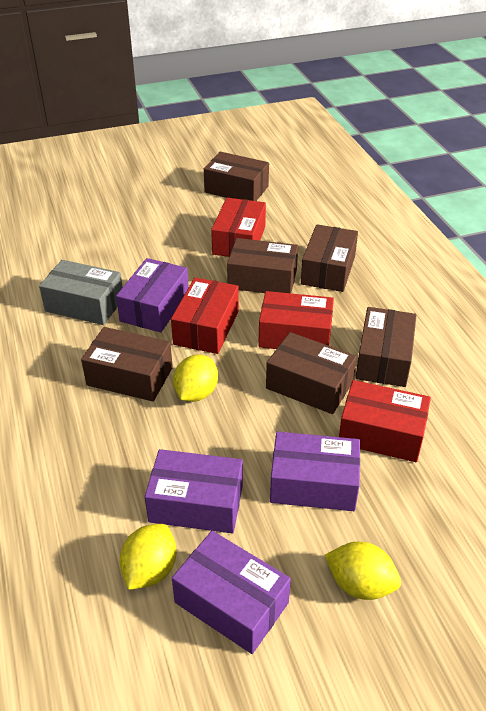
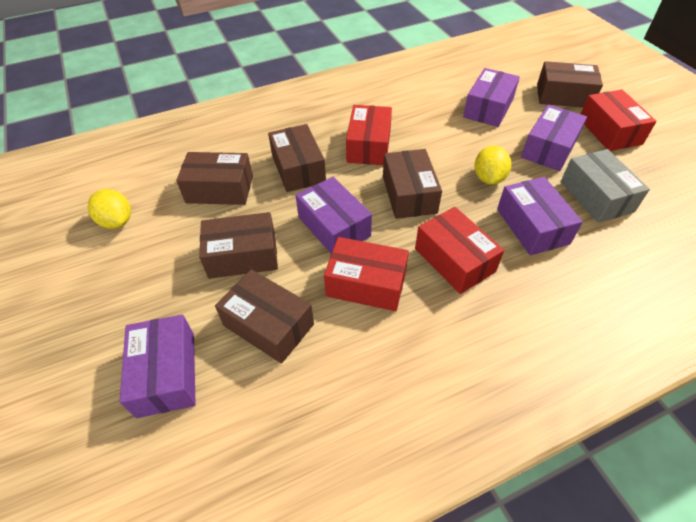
purple box: 4 -> 5
yellow lemon: 3 -> 2

